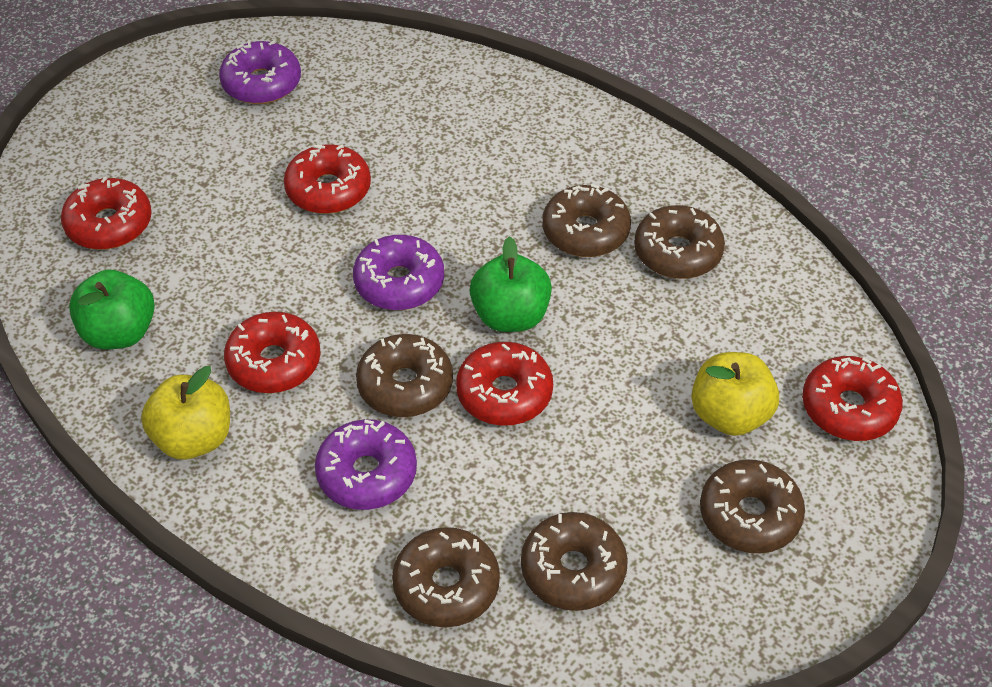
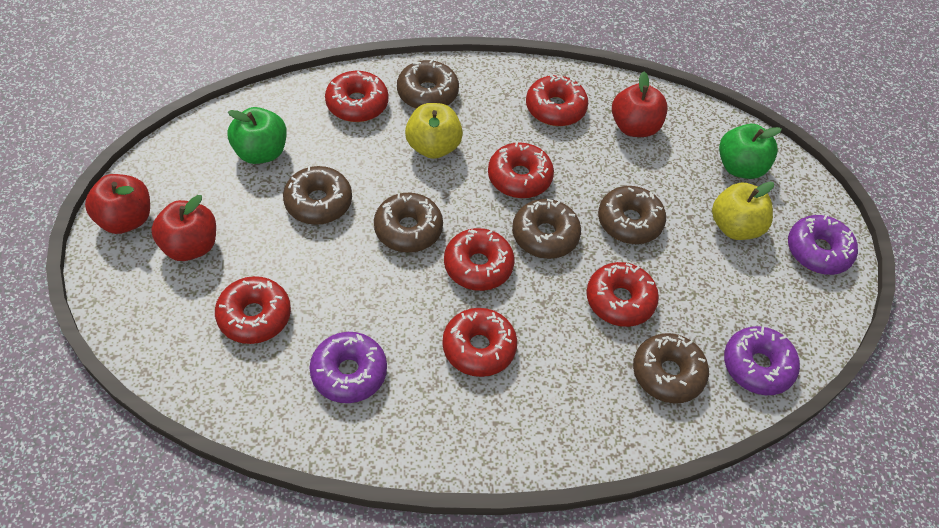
red apple: 0 -> 3
red donut: 5 -> 7

